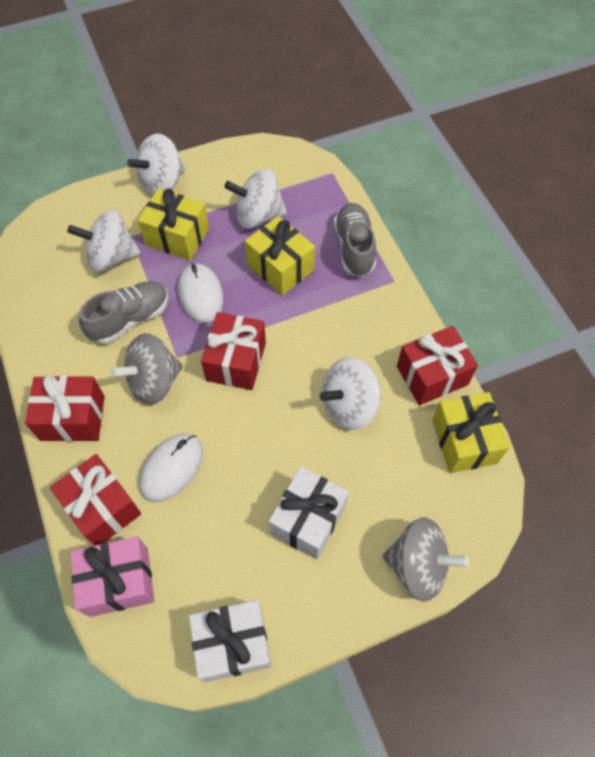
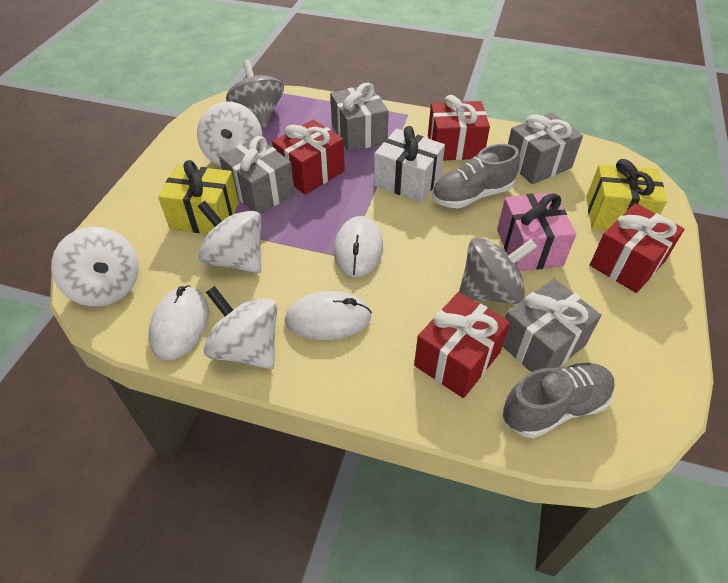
grey gift: 0 -> 4
white gift: 2 -> 1
white mouse: 2 -> 3
yellow gift: 3 -> 2

